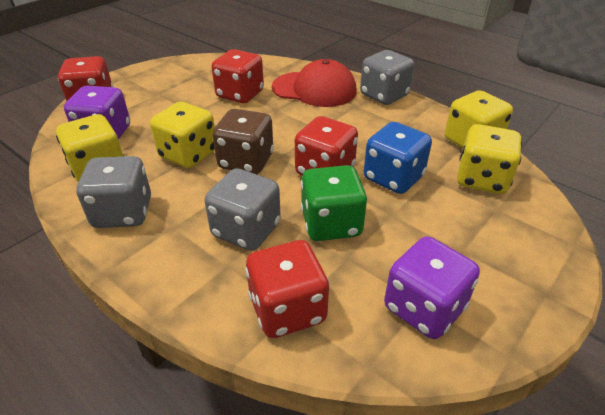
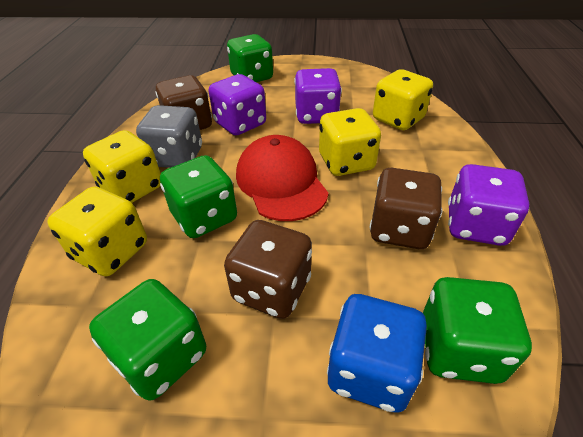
brown dice: 1 -> 3
green dice: 1 -> 4
grey dice: 3 -> 1
purple dice: 2 -> 3
red dice: 4 -> 0

